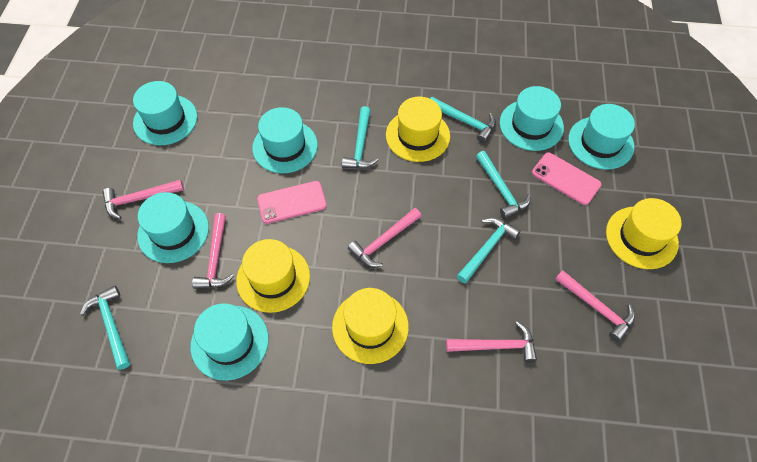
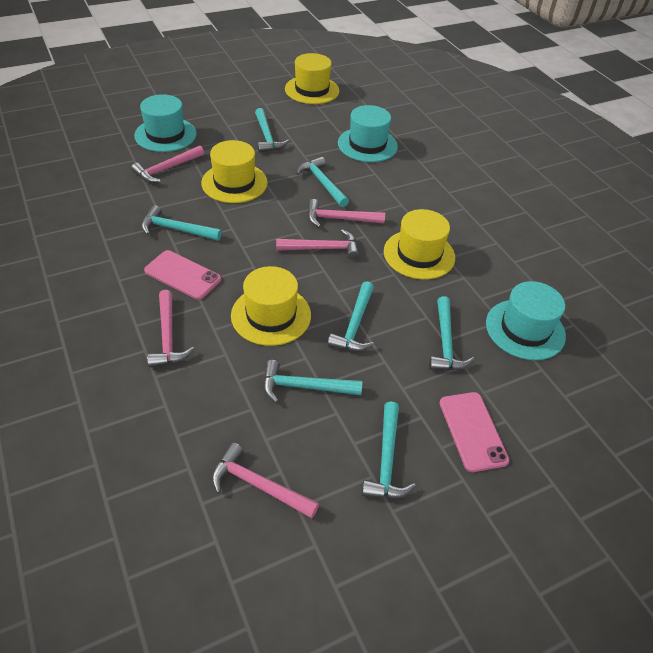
turquoise hammer: 5 -> 7
turquoise hat: 6 -> 3

